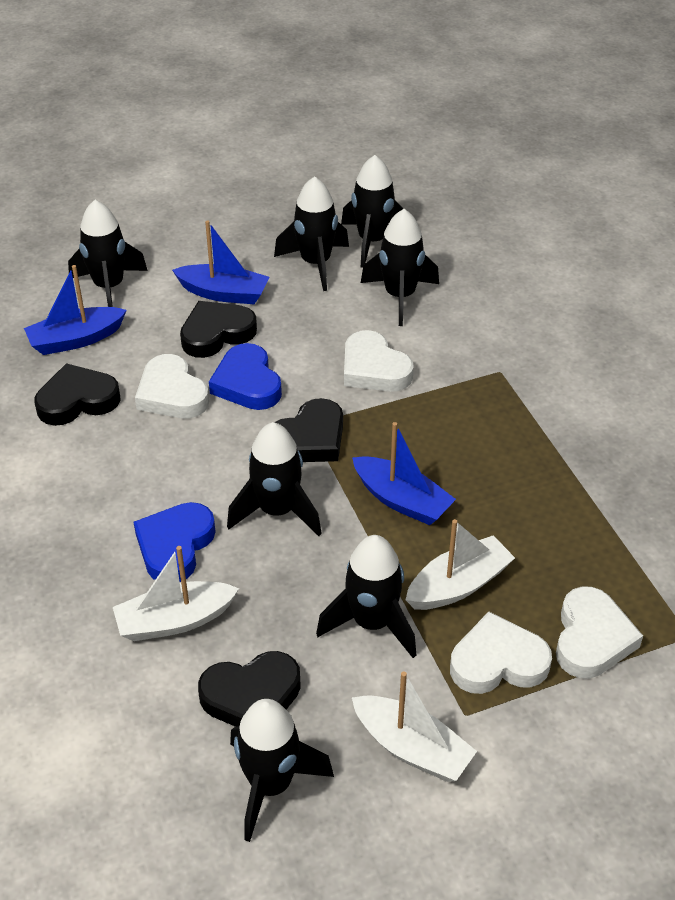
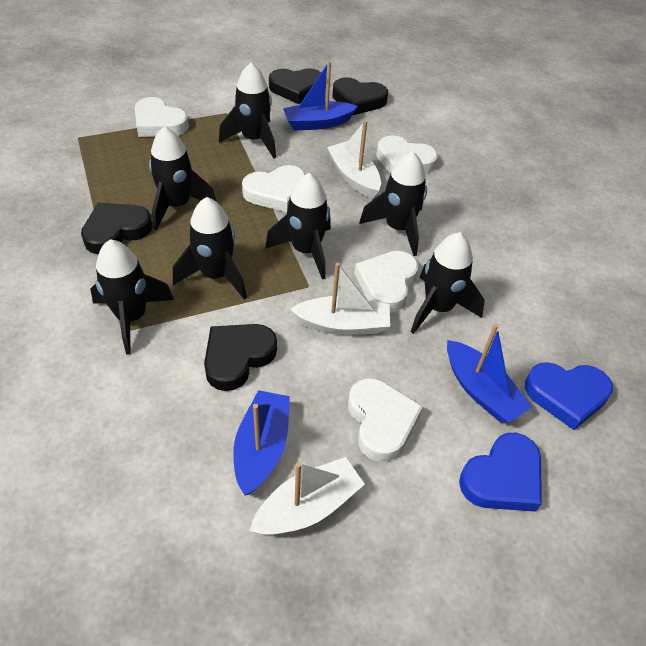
white heart: 4 -> 5

